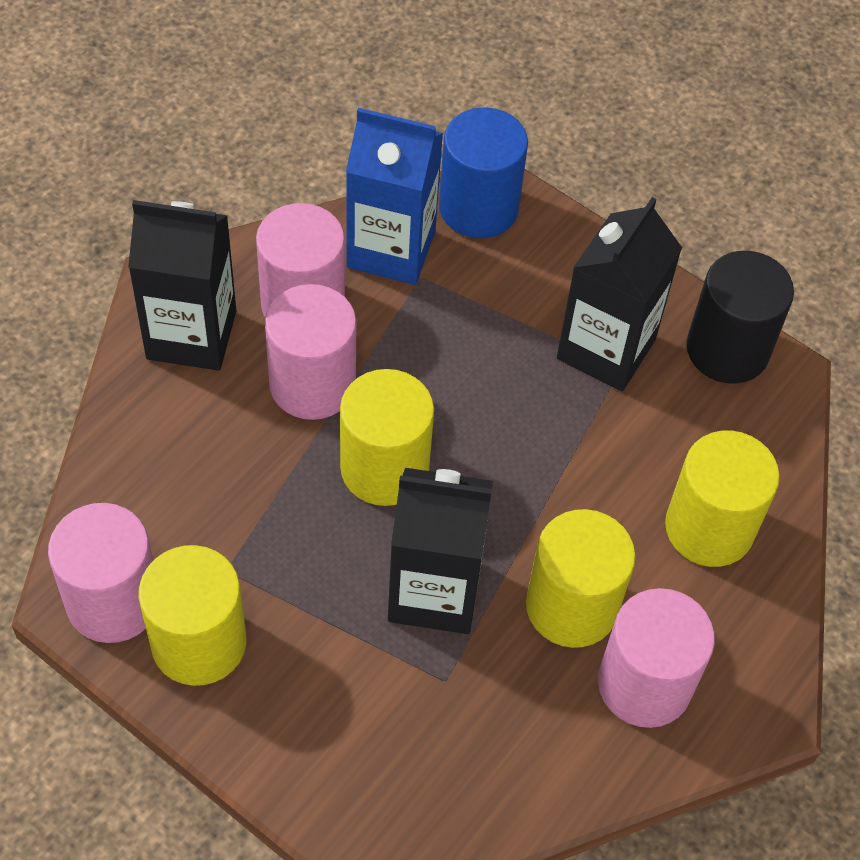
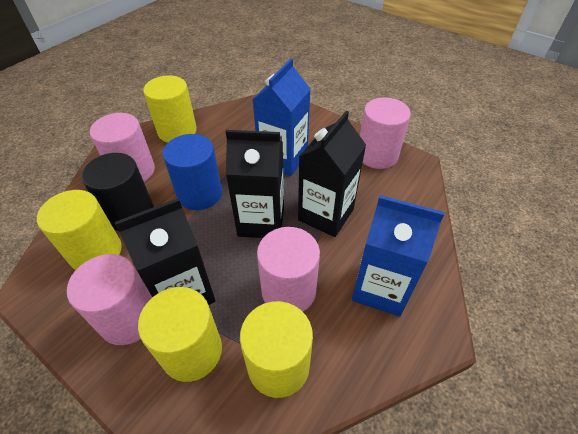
blue carton: 1 -> 2

